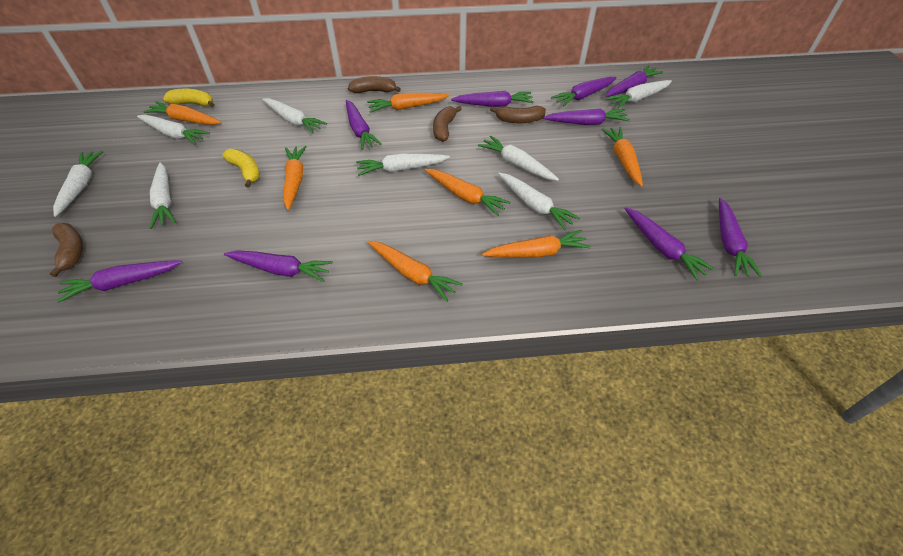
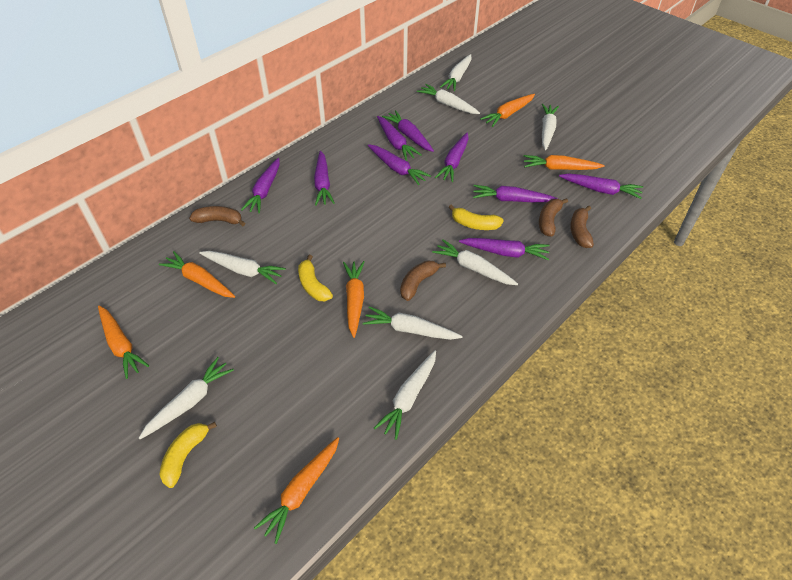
orange carrot: 7 -> 6
yellow banana: 2 -> 3

